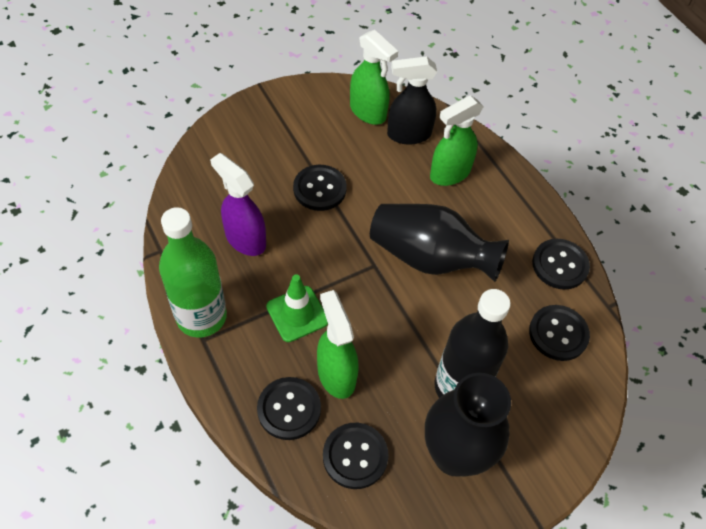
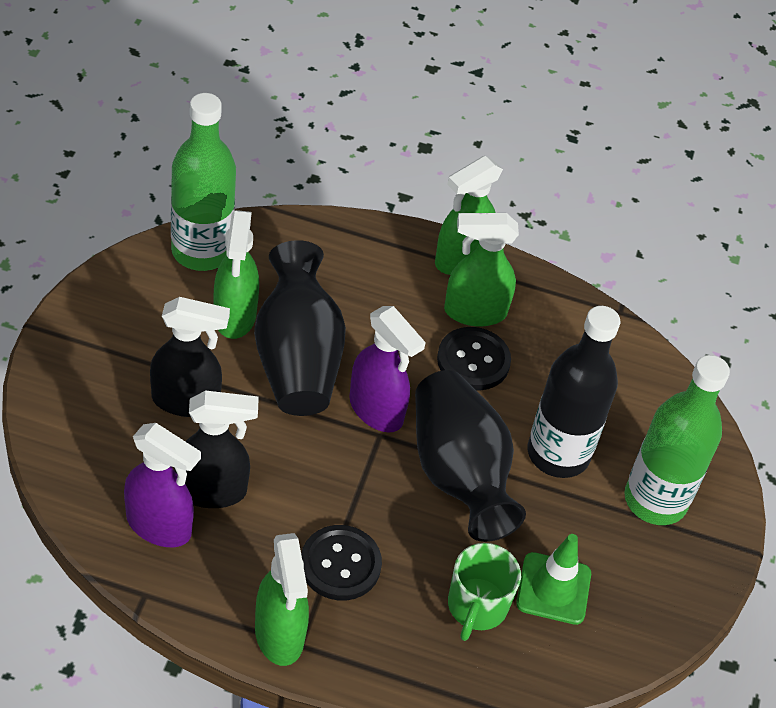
black button: 5 -> 2
black spray bottle: 1 -> 2
green bottle: 1 -> 2
green mug: 0 -> 1
green spray bottle: 3 -> 4
purple spray bottle: 1 -> 2

